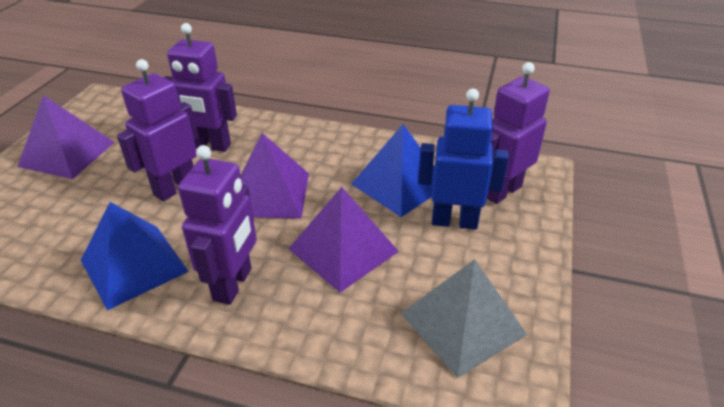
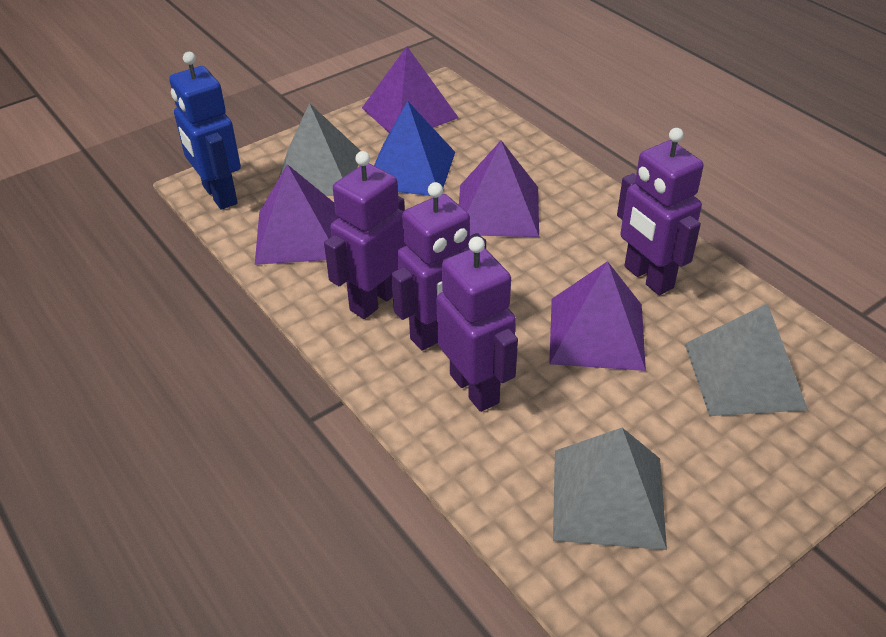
blue pyramid: 2 -> 1
grey pyramid: 1 -> 3
purple pyramid: 3 -> 4

